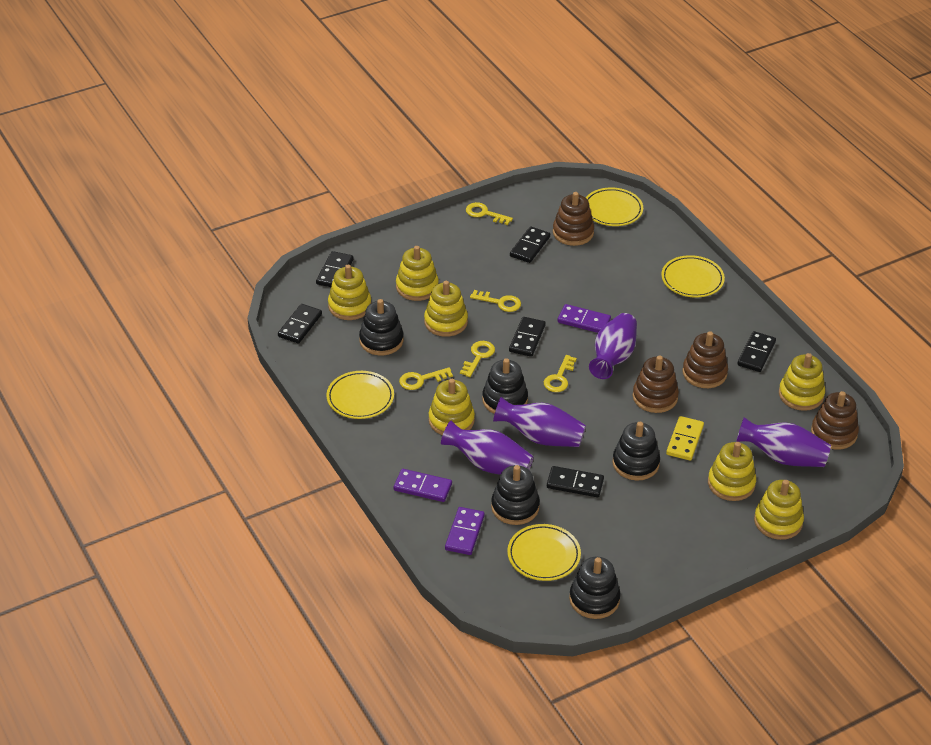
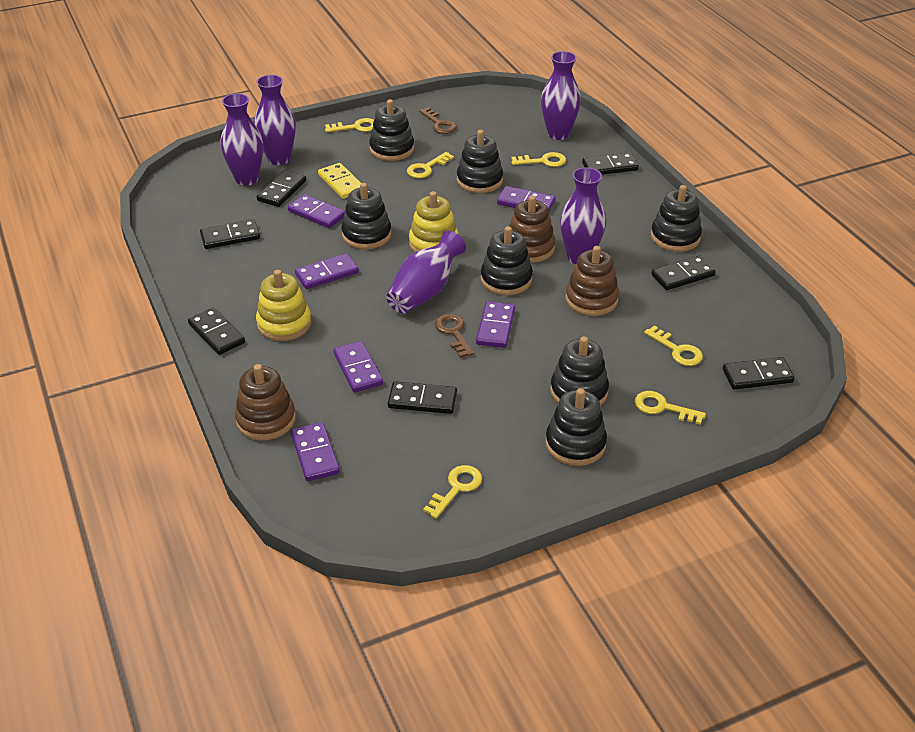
black domino: 6 -> 7
black stacking toy: 5 -> 7
brown key: 0 -> 2
brown stacking toy: 4 -> 3
purple domino: 3 -> 6
purple vase: 4 -> 5
yellow key: 5 -> 6
yellow plate: 4 -> 0
yellow stacking toy: 7 -> 2

